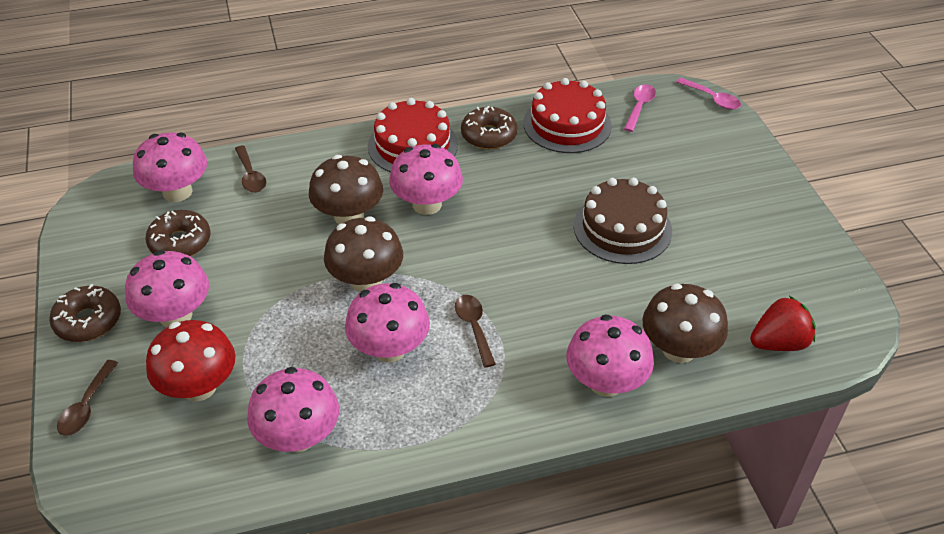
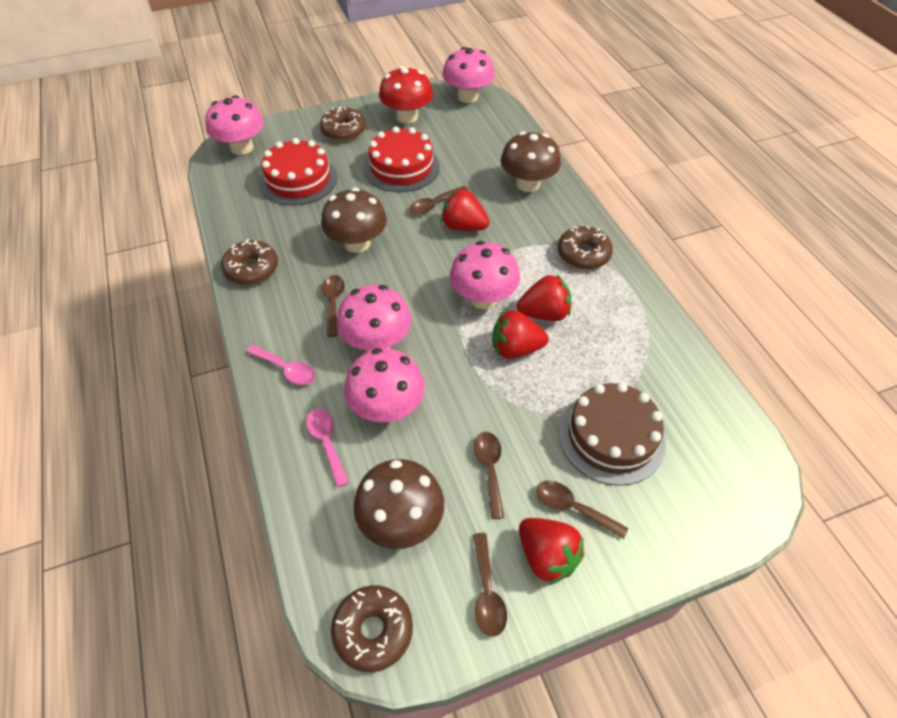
brown donut: 3 -> 4
brown spoon: 3 -> 5
pink mushroom: 6 -> 5
red strawberry: 1 -> 4

